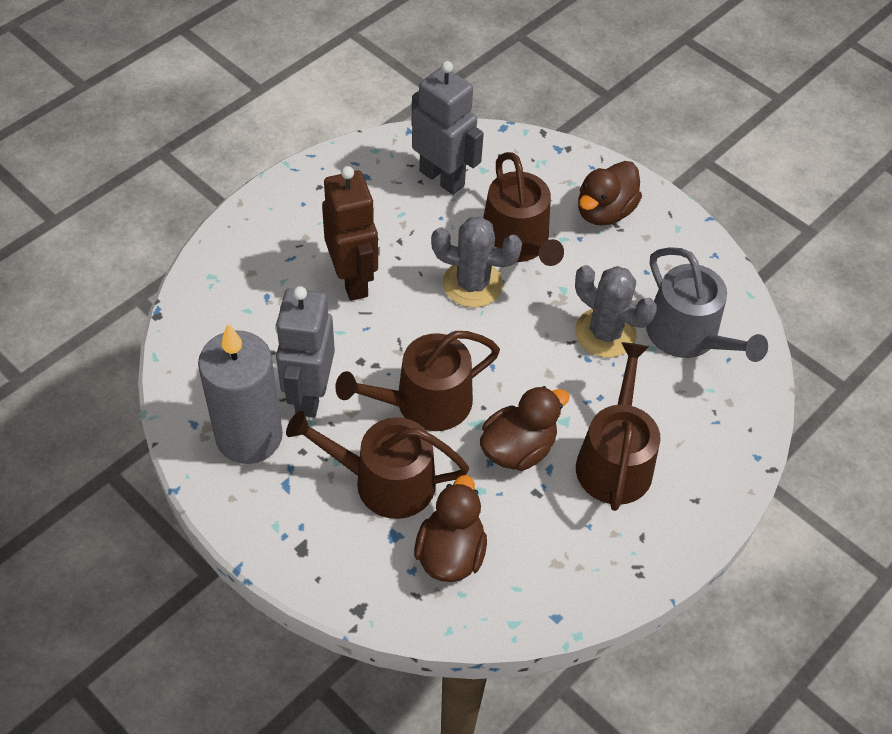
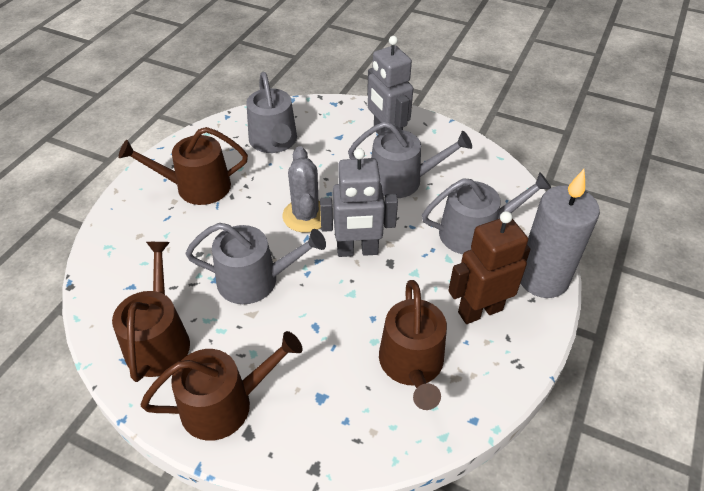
brown duck: 3 -> 0
grey cactus: 2 -> 1
grey watering can: 1 -> 4

